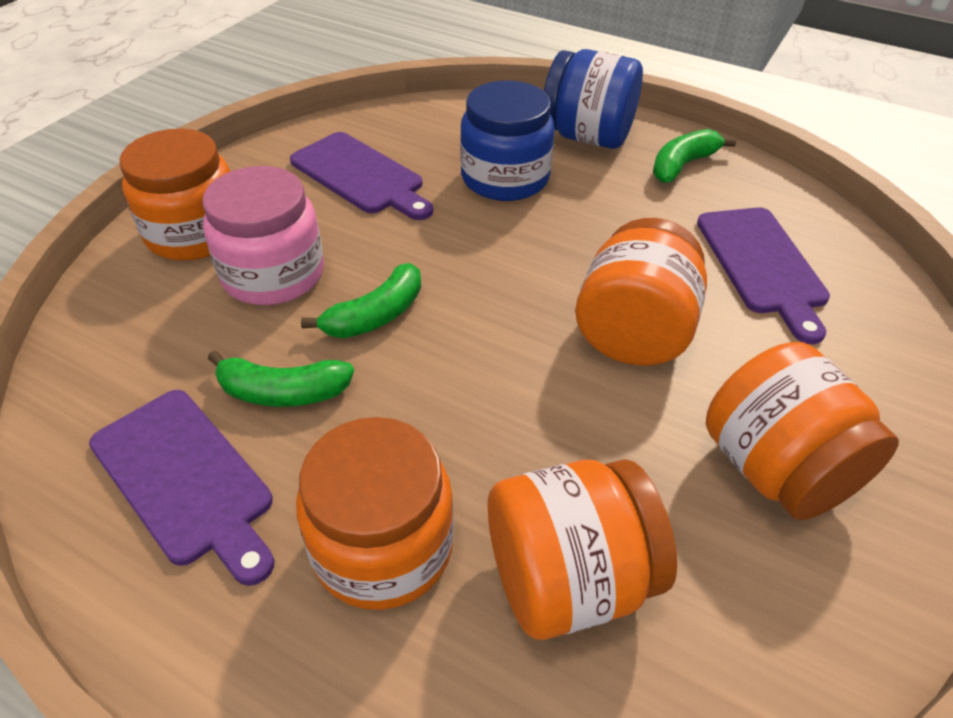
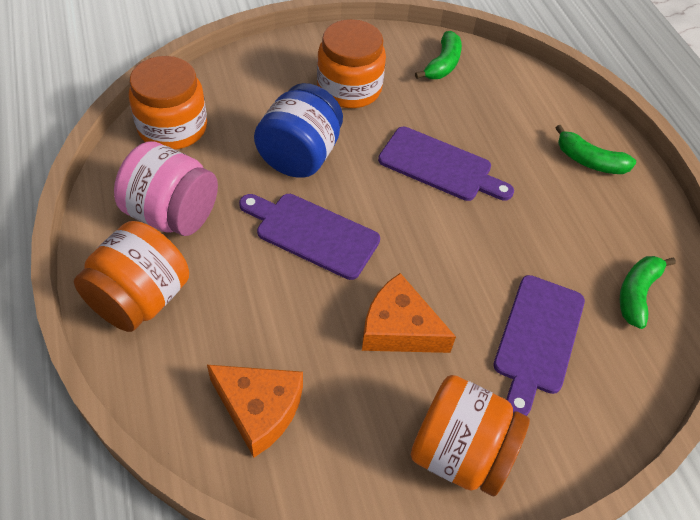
blue jar: 2 -> 1
orange cheese: 0 -> 2
orange jar: 5 -> 4

